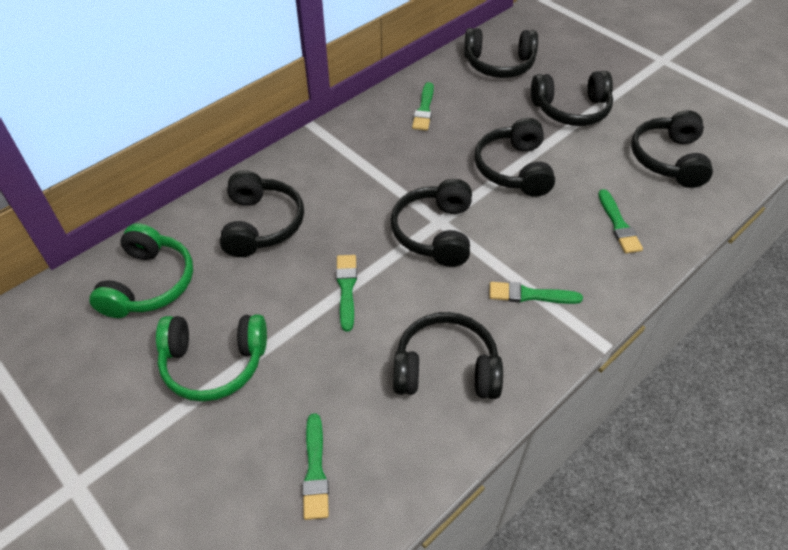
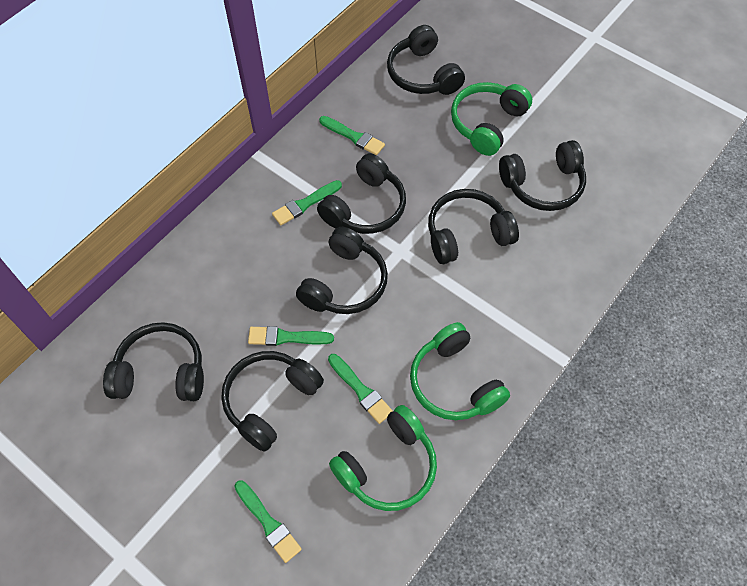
green headphones: 2 -> 3

